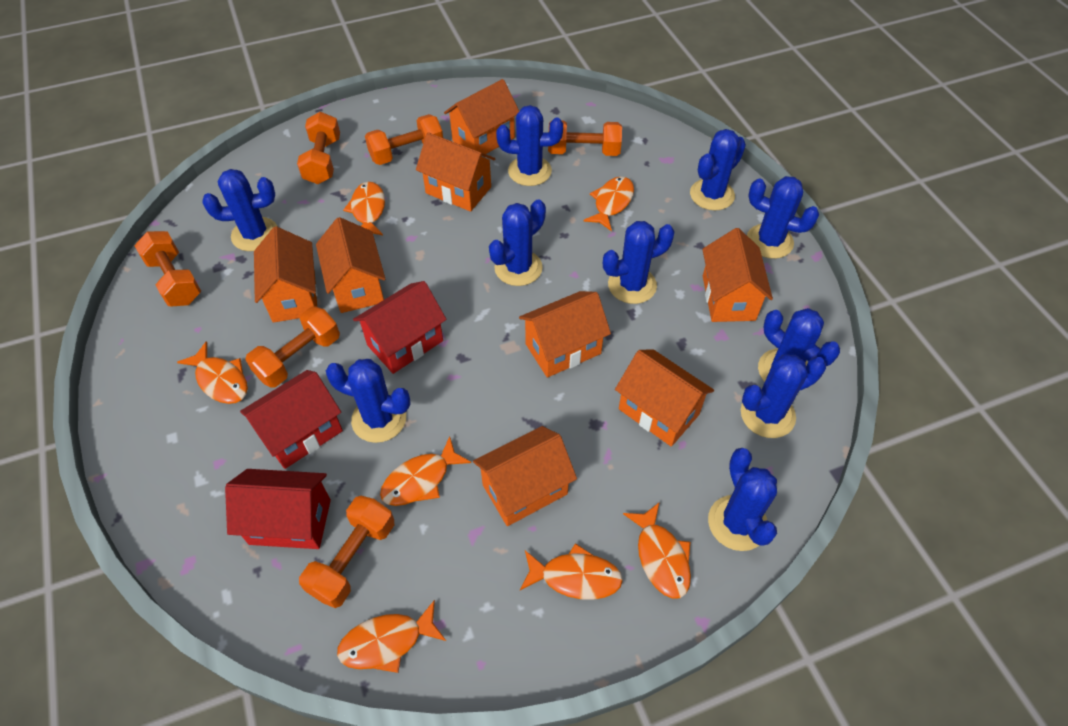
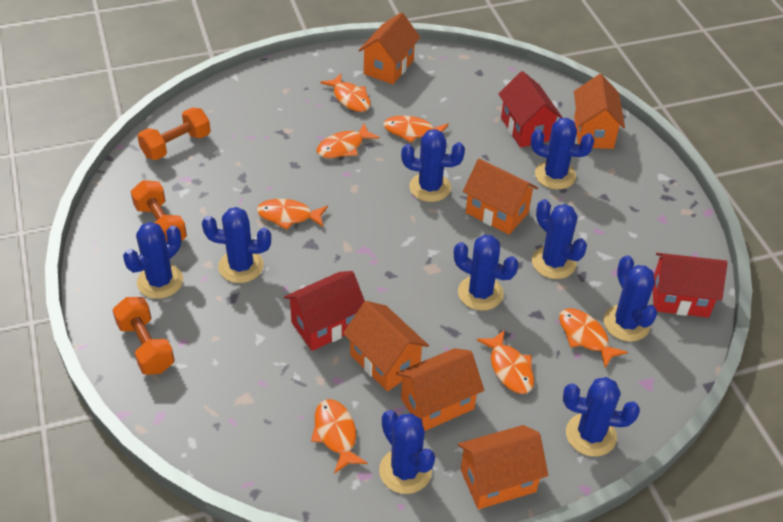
blue cactus: 10 -> 9
orange dumbbell: 6 -> 3
orange house: 8 -> 6

